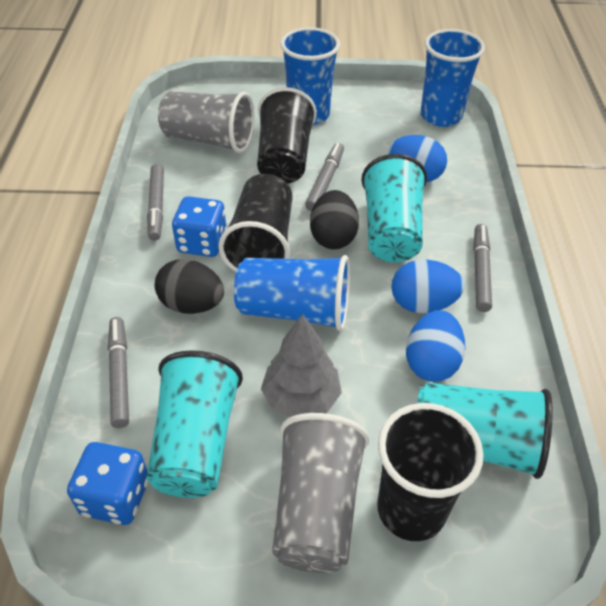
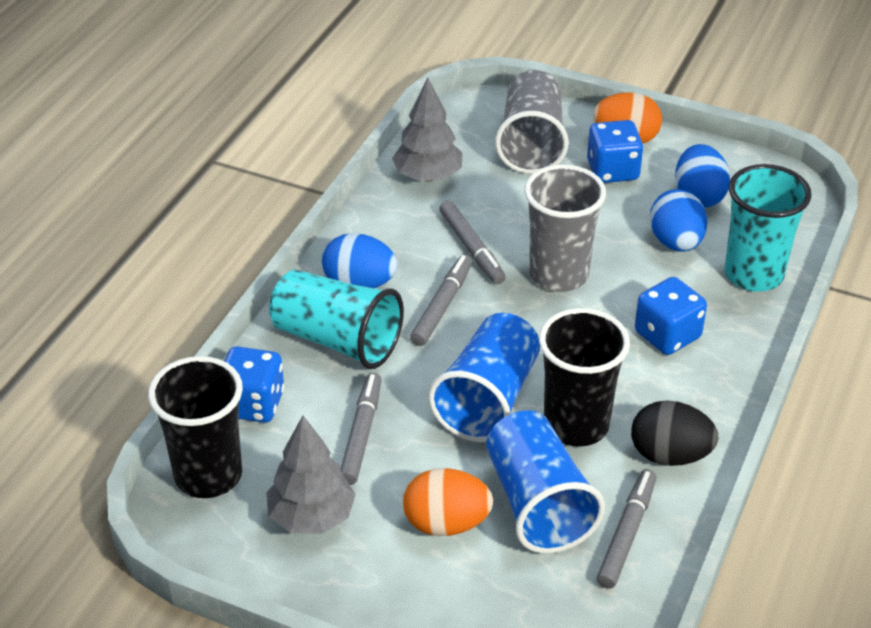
black cup: 3 -> 2
black egg: 2 -> 1
blue cup: 3 -> 2
blue dice: 2 -> 3
grey tree: 1 -> 2
orange egg: 0 -> 2
turquoise cup: 3 -> 2

